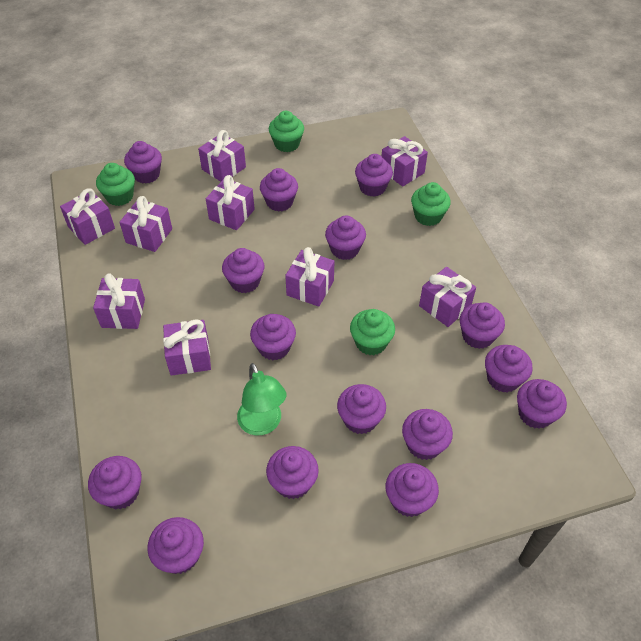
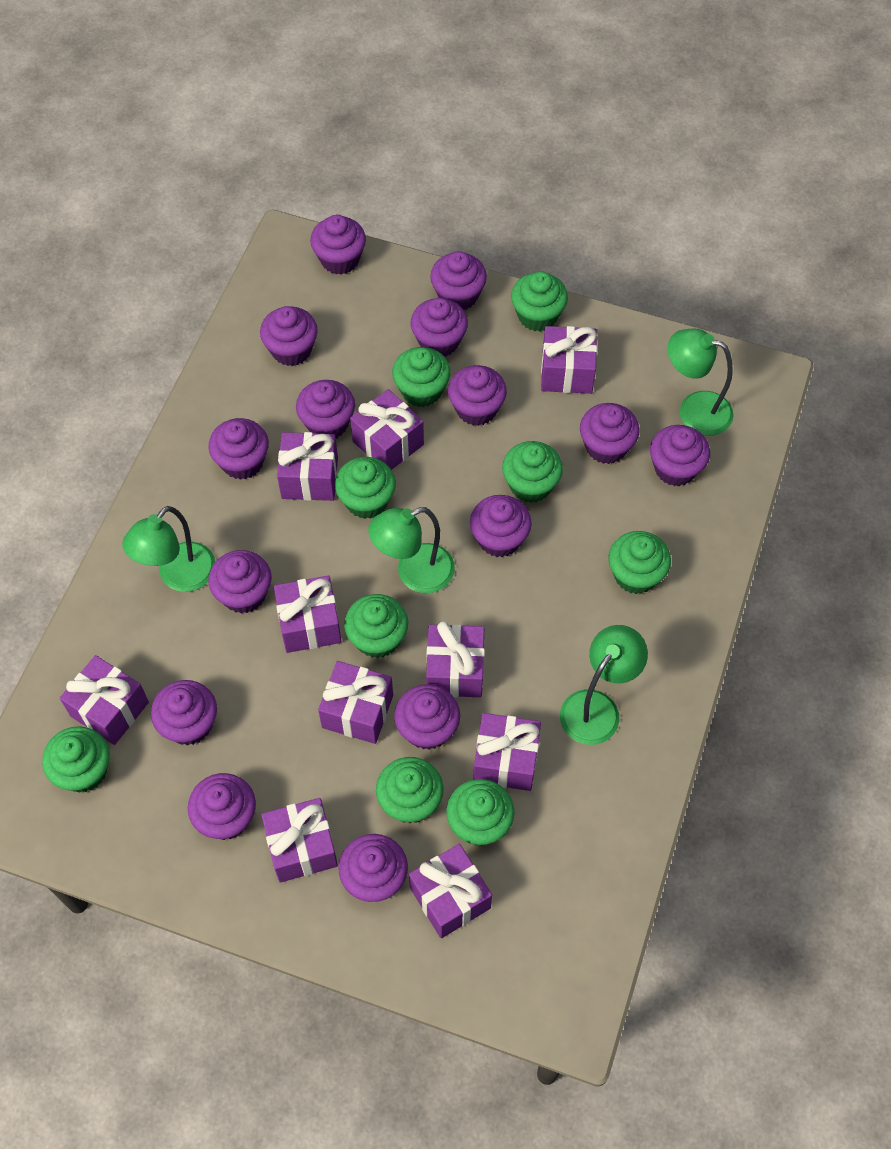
green cupcake: 4 -> 9
green lamp: 1 -> 4
purple gift: 9 -> 10

